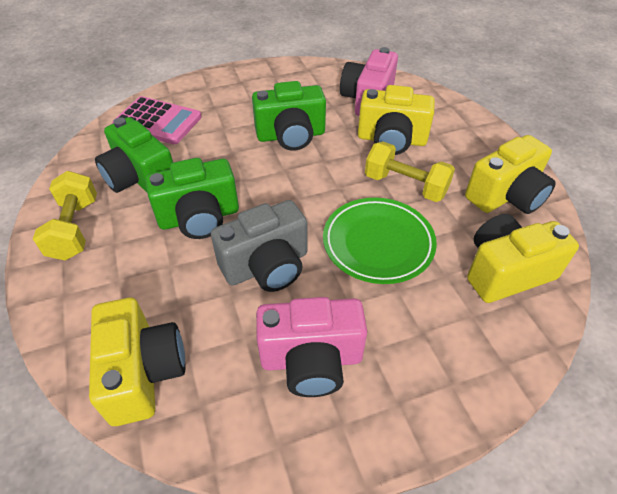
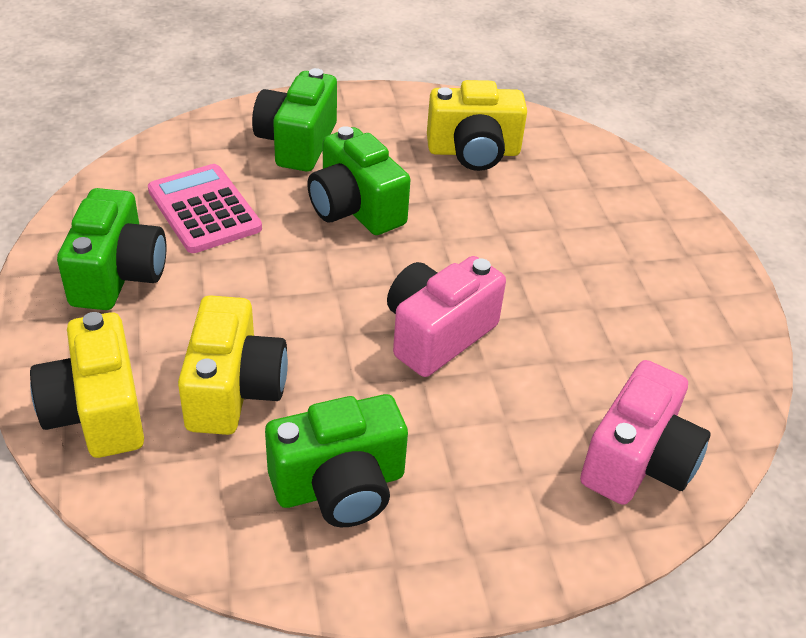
green camera: 3 -> 4
green plate: 1 -> 0
grey camera: 1 -> 0
yellow camera: 4 -> 3
yellow dumbbell: 2 -> 0

